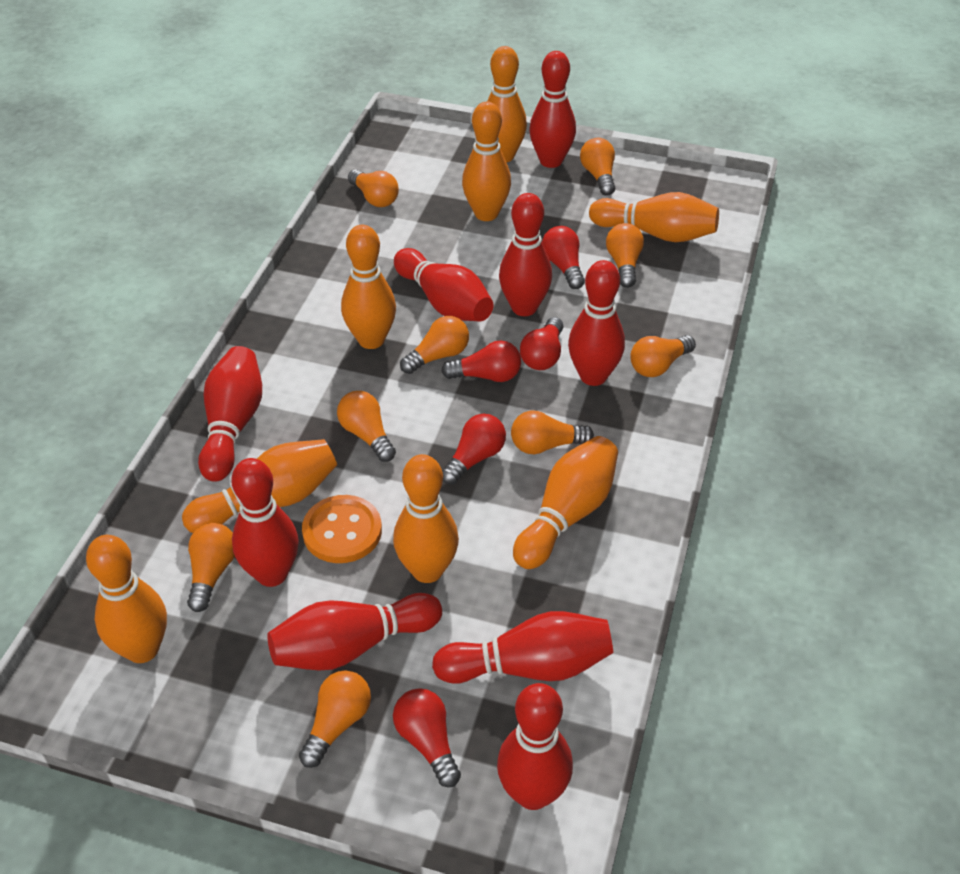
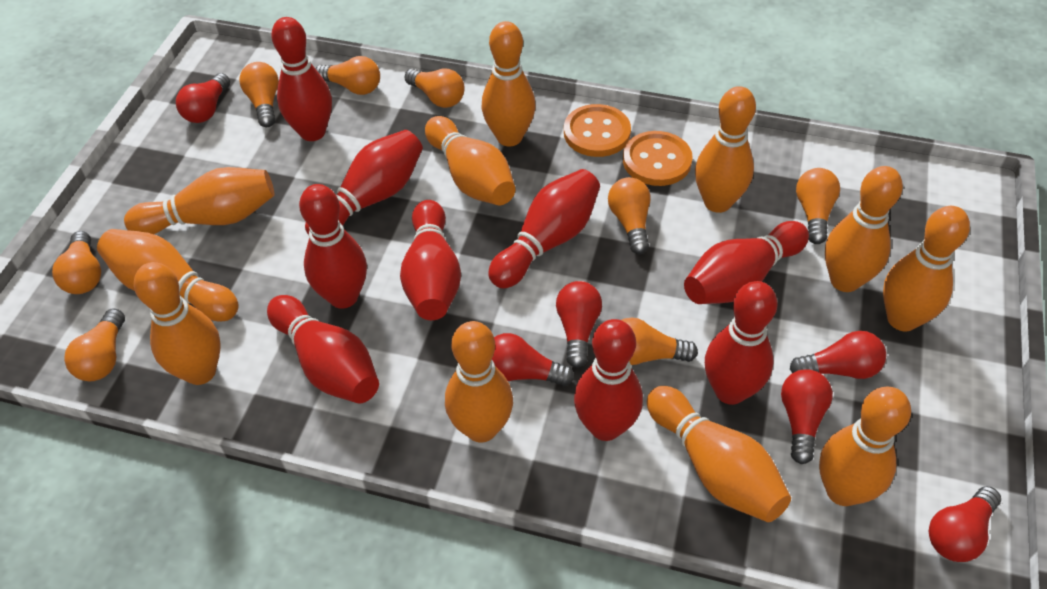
orange bowling pin: 8 -> 11
orange button: 1 -> 2
orange light bulb: 9 -> 8
red light bulb: 5 -> 6

